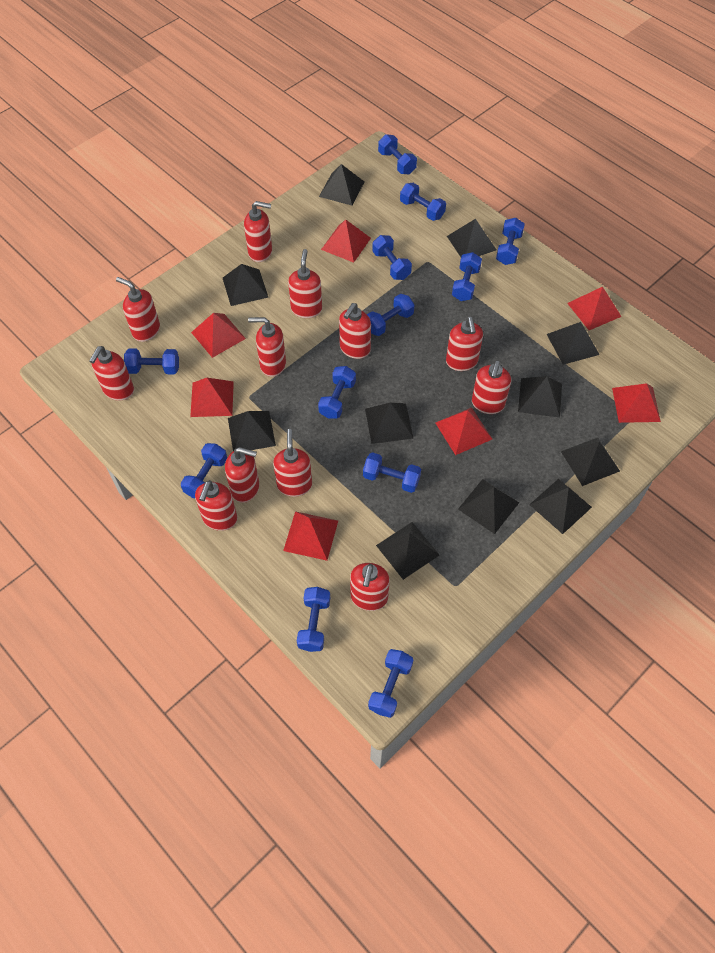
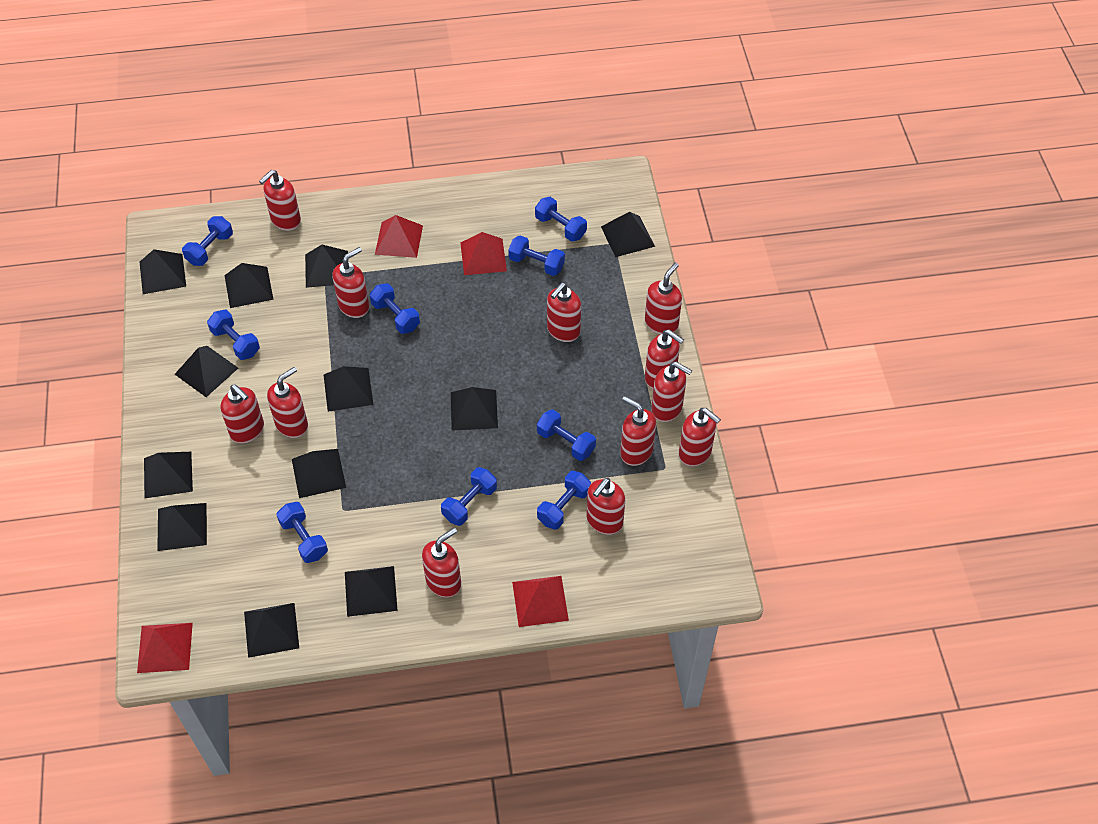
black pyramid: 11 -> 12
blue dumbbell: 12 -> 9
red pyramid: 7 -> 4

